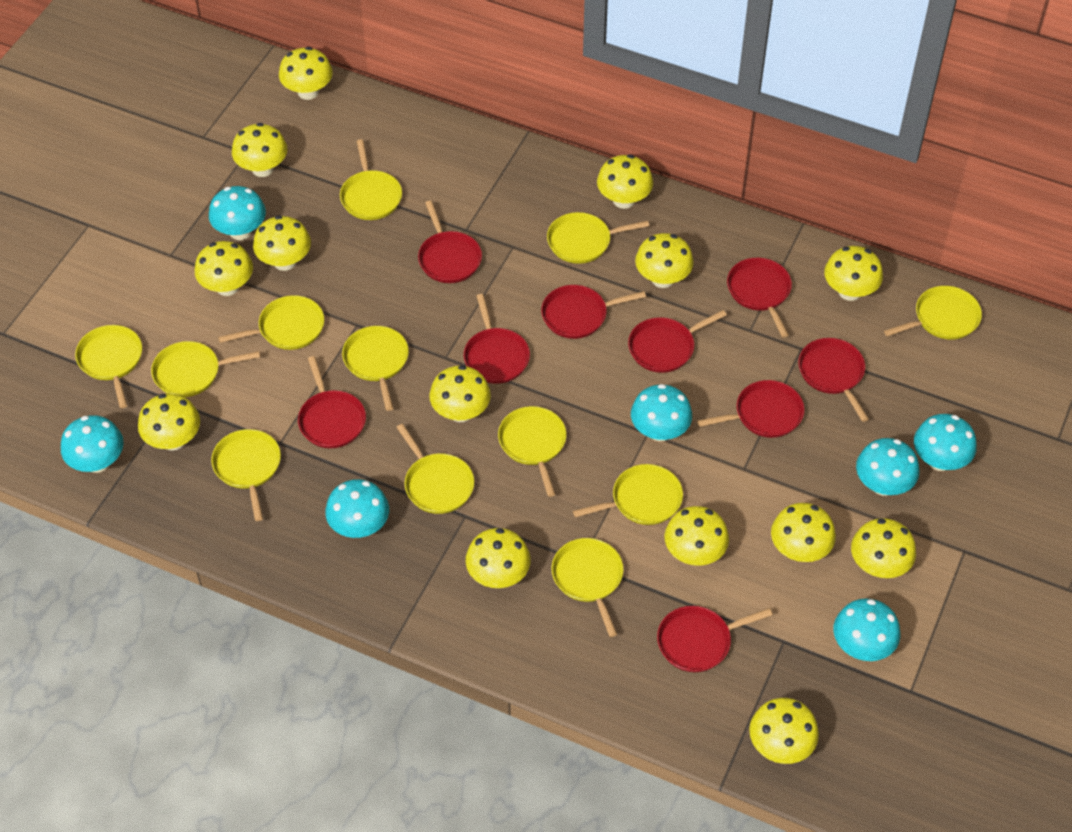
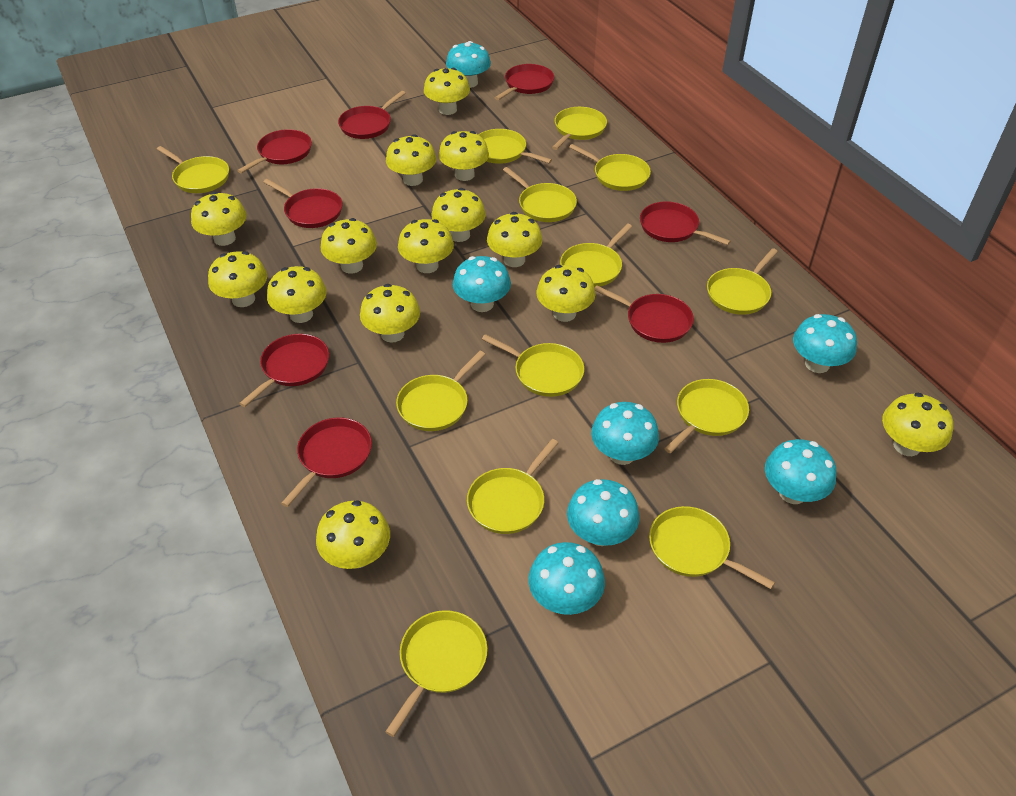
red pan: 9 -> 8
yellow pan: 12 -> 13

